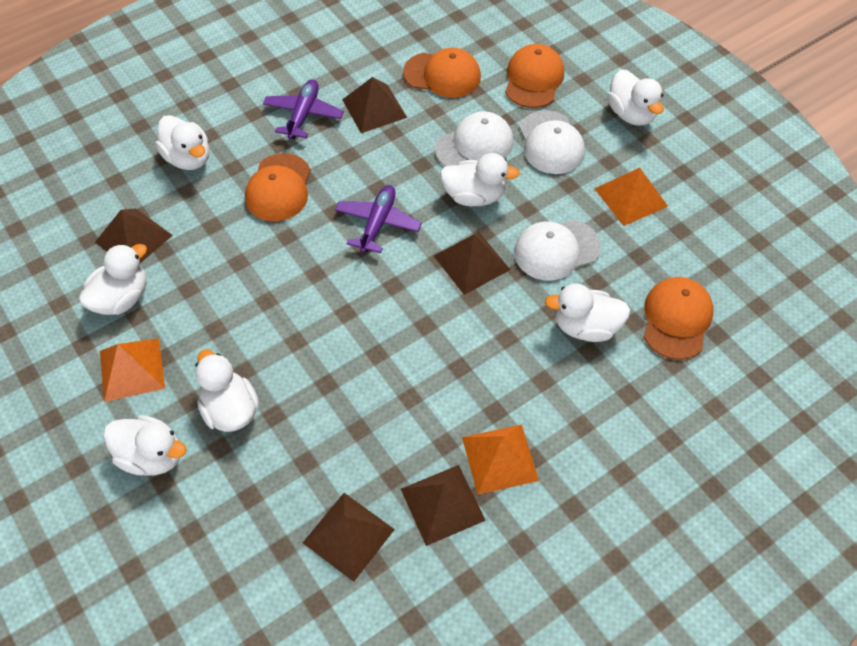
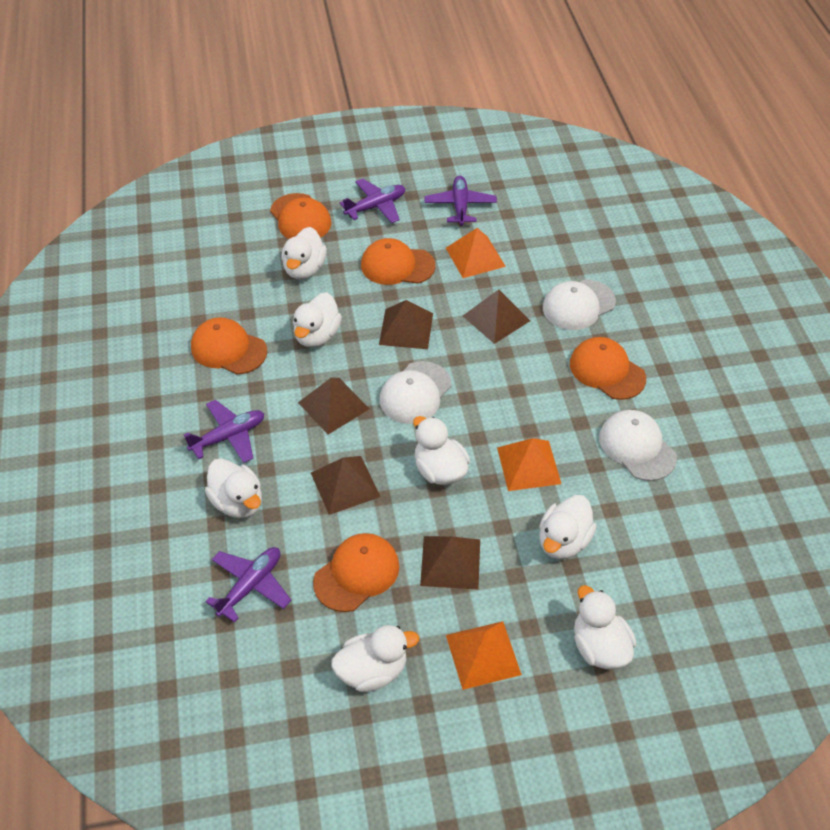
orange cap: 4 -> 5
purple plane: 2 -> 4

